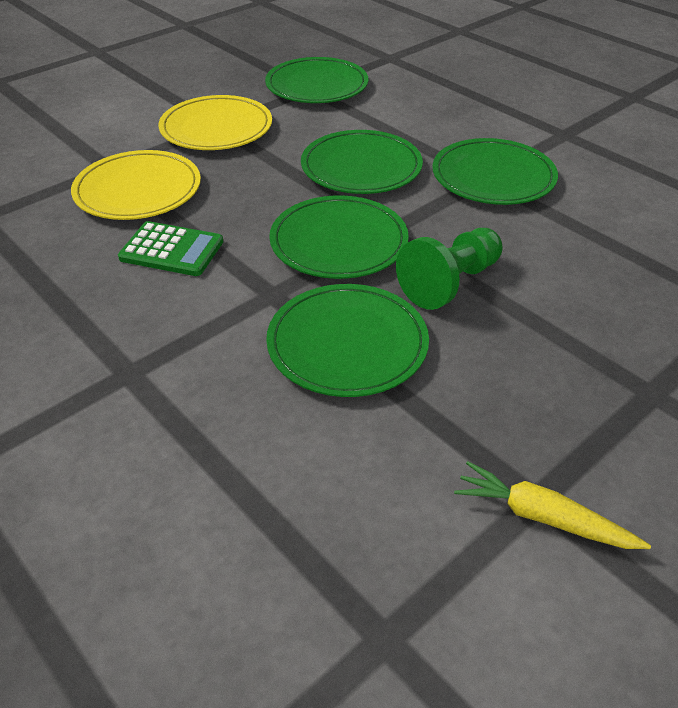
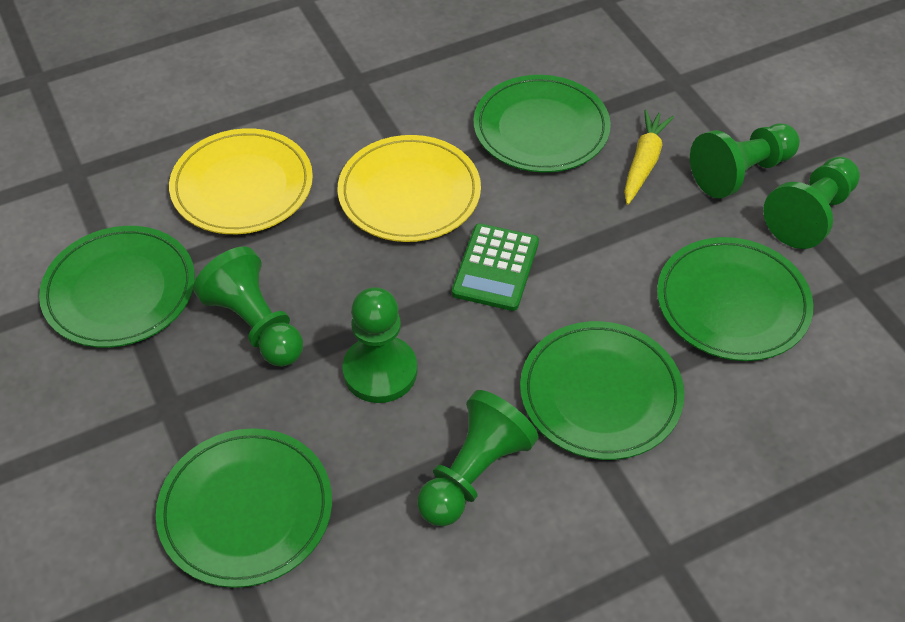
green pawn: 1 -> 5

